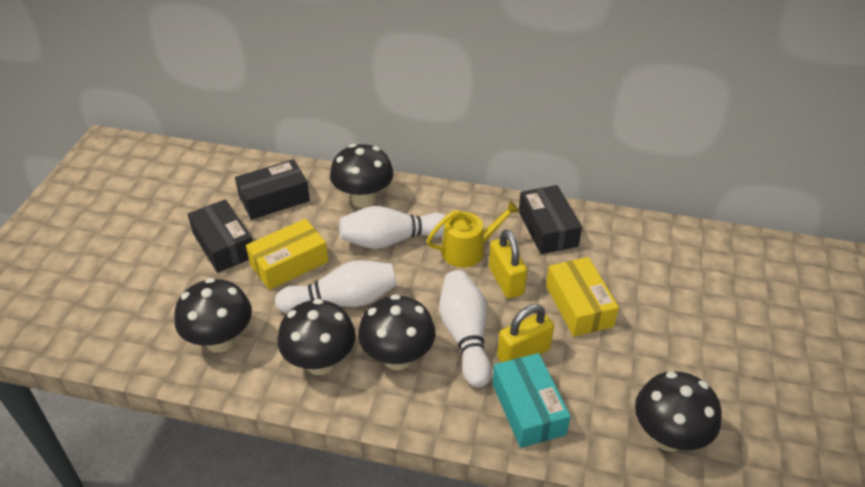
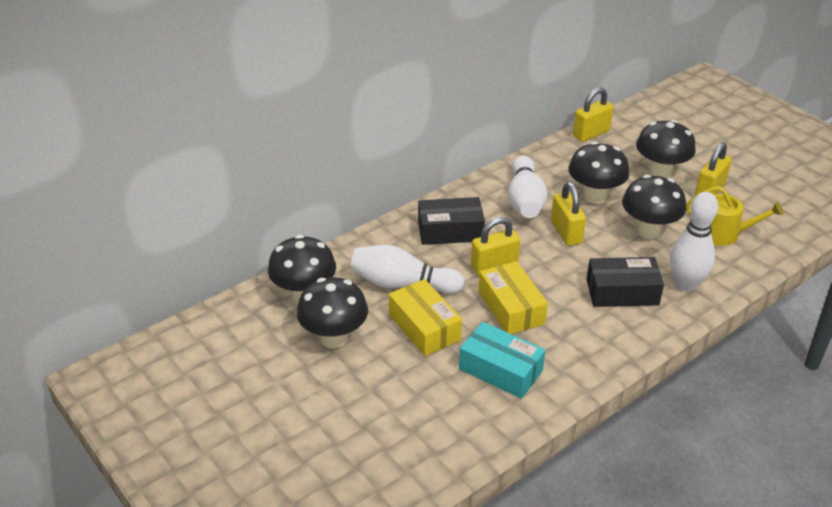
black box: 3 -> 2
yellow padlock: 2 -> 4

